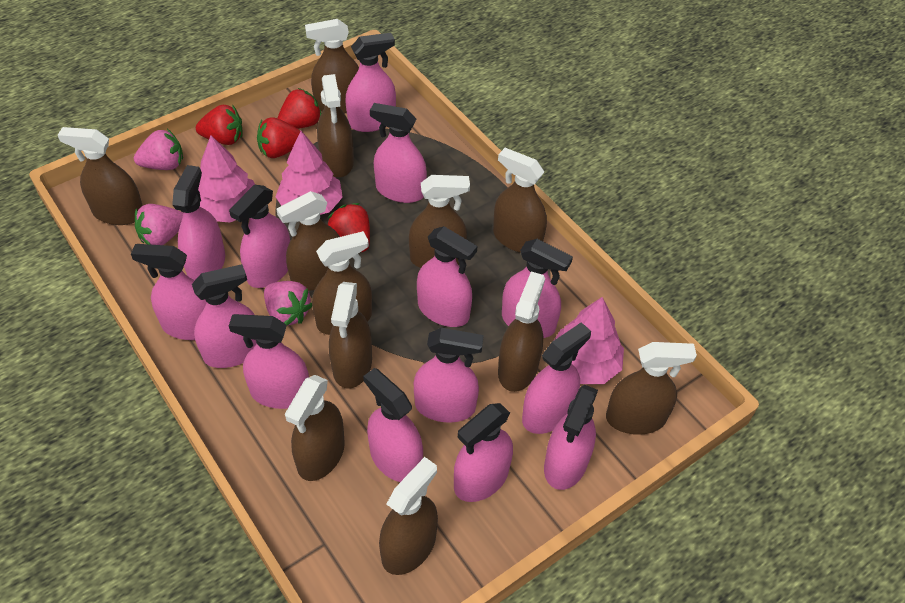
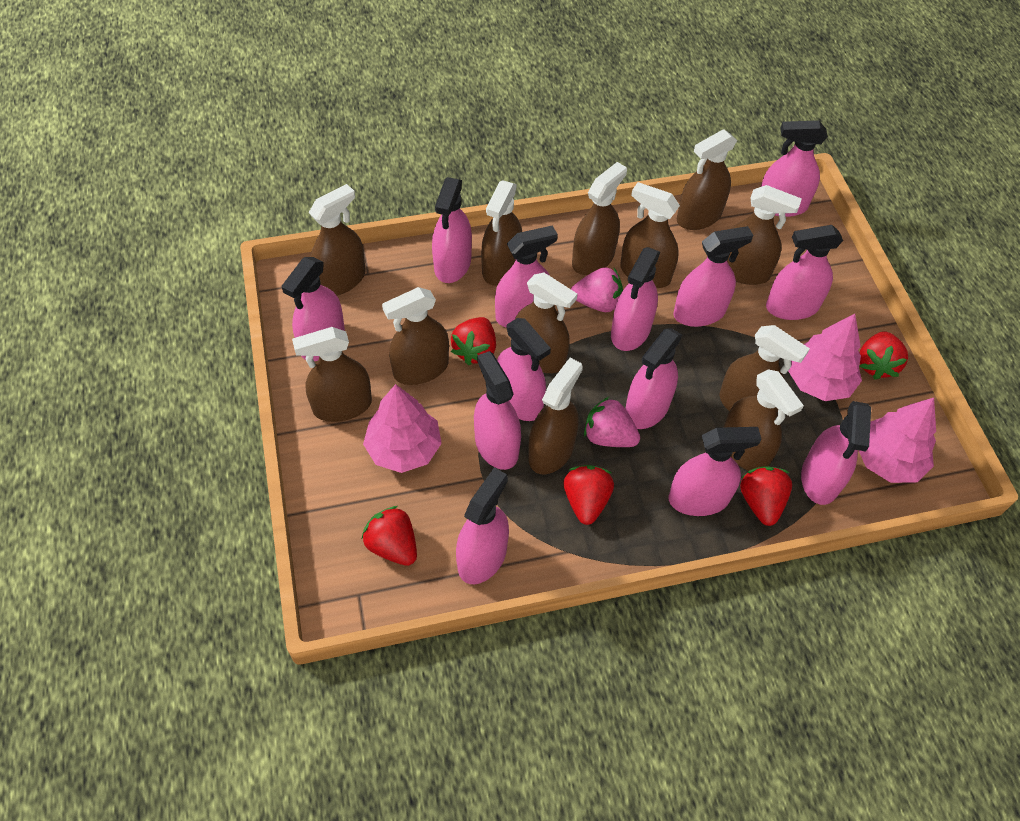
pink spray bottle: 14 -> 13
pink strawberry: 3 -> 2
red strawberry: 4 -> 5

